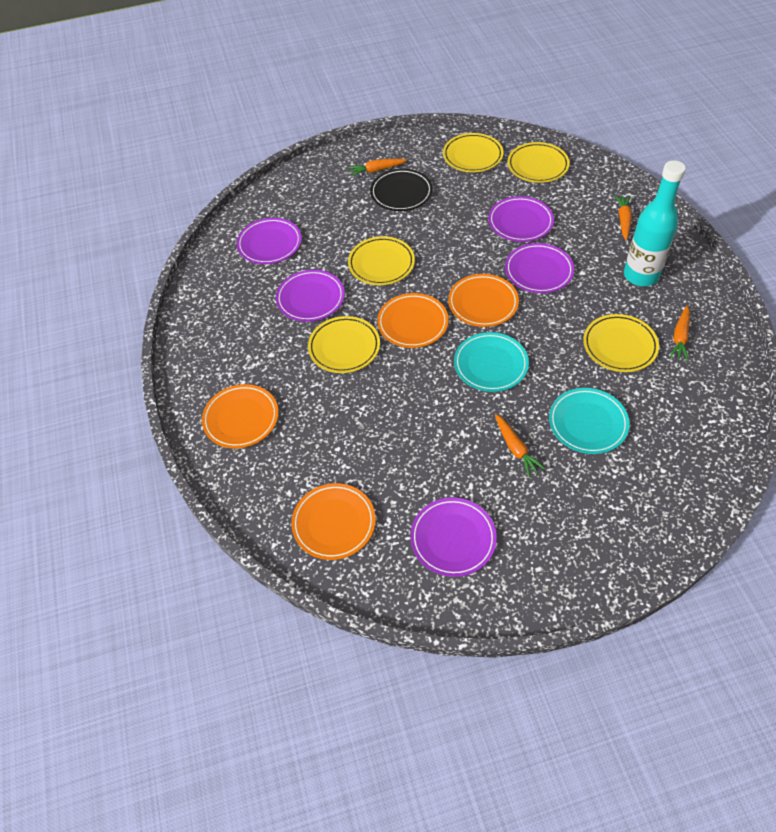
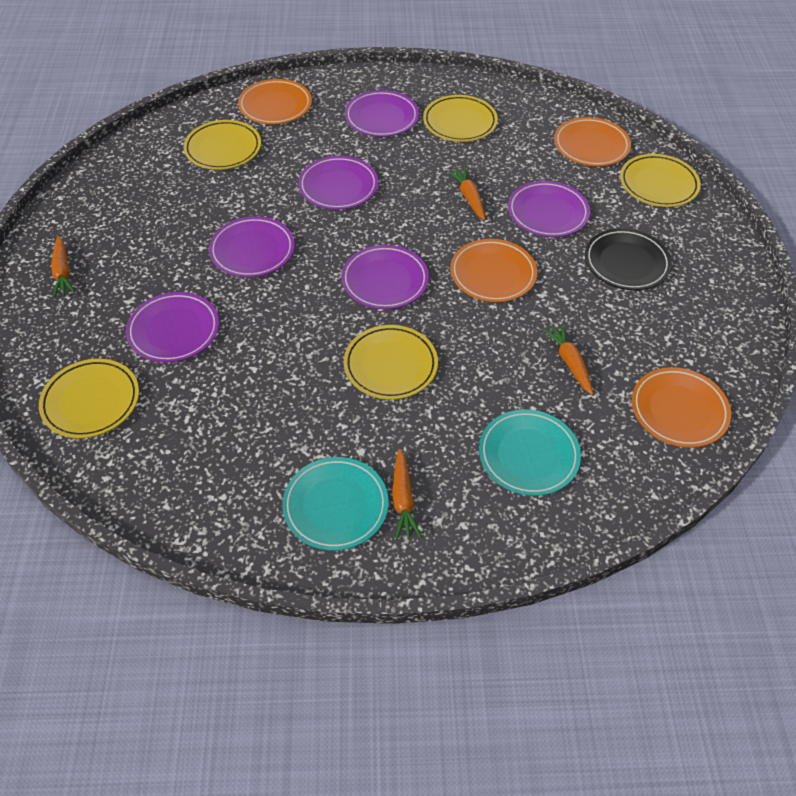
purple plate: 5 -> 6
turquoise bottle: 1 -> 0

